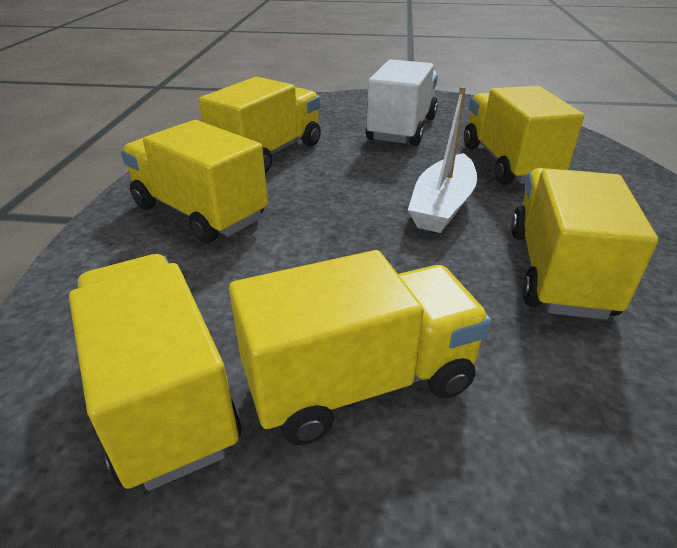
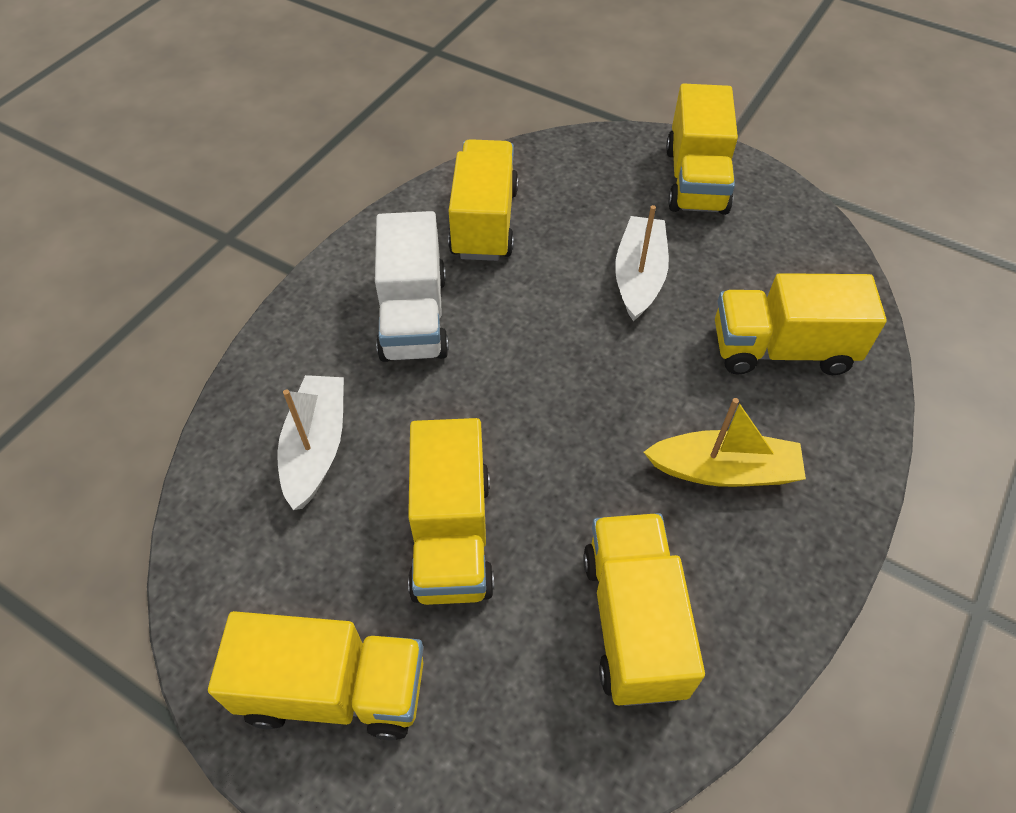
white boat: 1 -> 2
yellow boat: 0 -> 1

